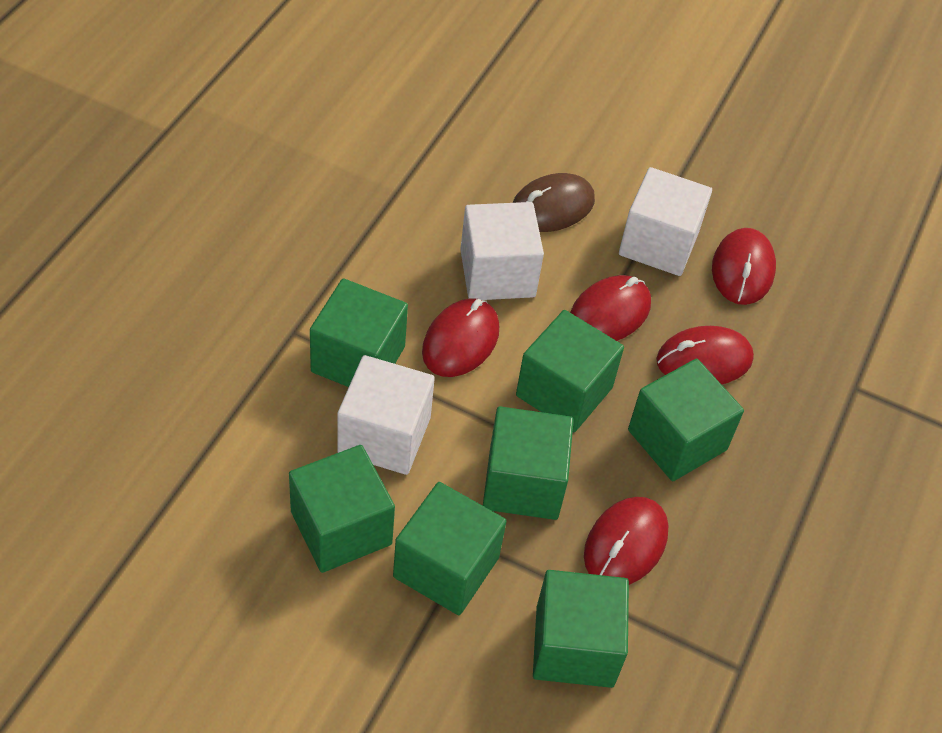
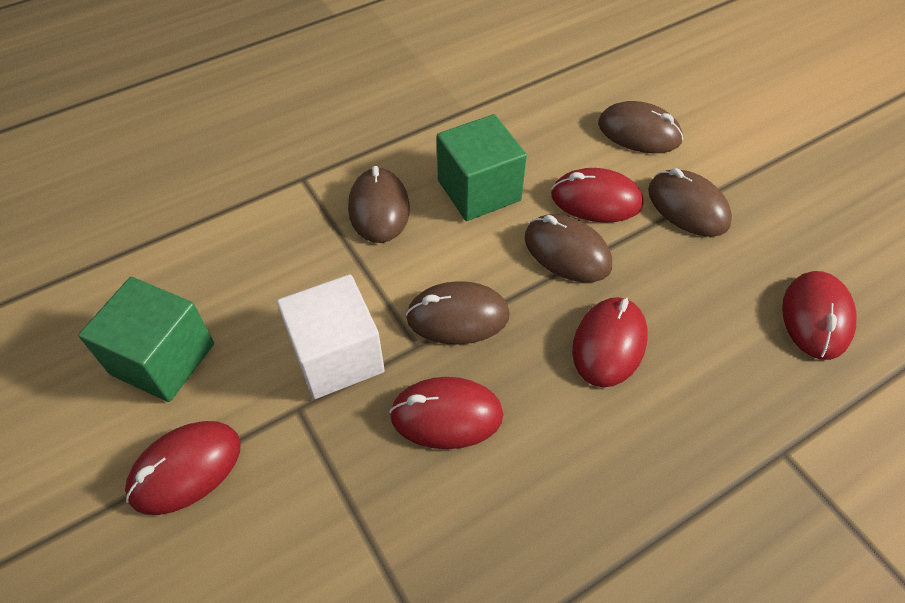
brown mouse: 1 -> 5
green cube: 7 -> 2
white cube: 3 -> 1

